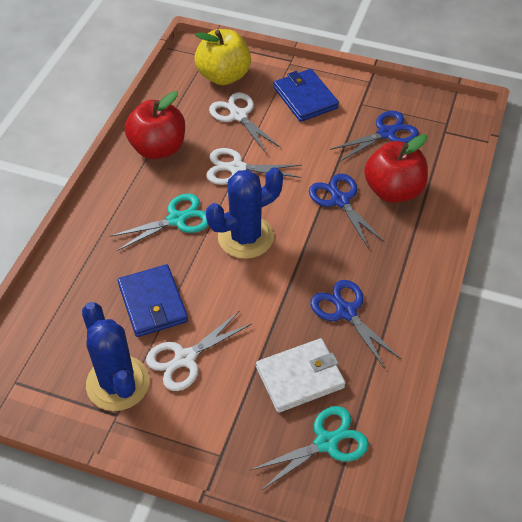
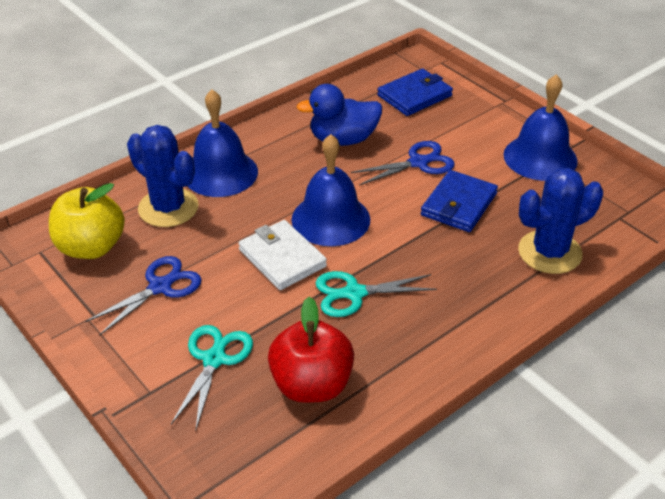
blue bell: 0 -> 3
blue duck: 0 -> 1
blue scissors: 3 -> 2
red apple: 2 -> 1
white scissors: 3 -> 0

